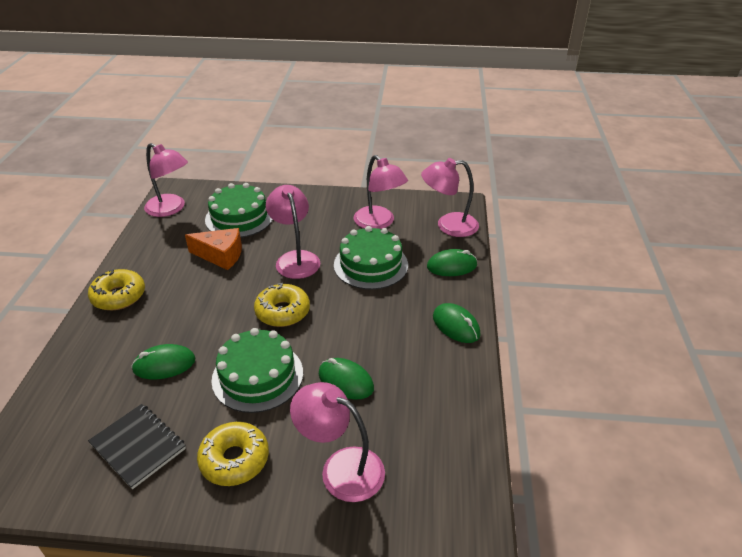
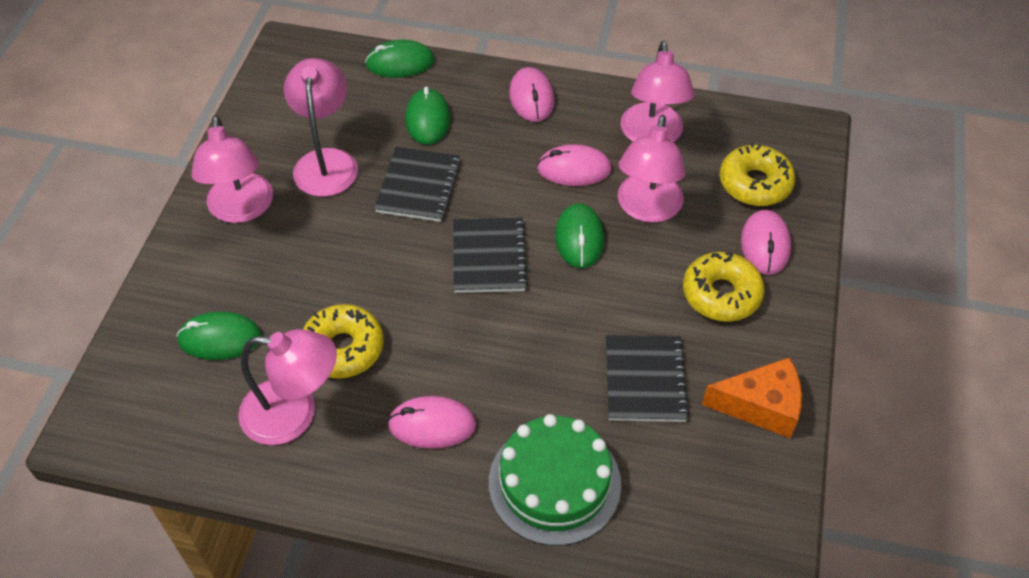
black notebook: 1 -> 3
green cake: 3 -> 1
pink mouse: 0 -> 4

